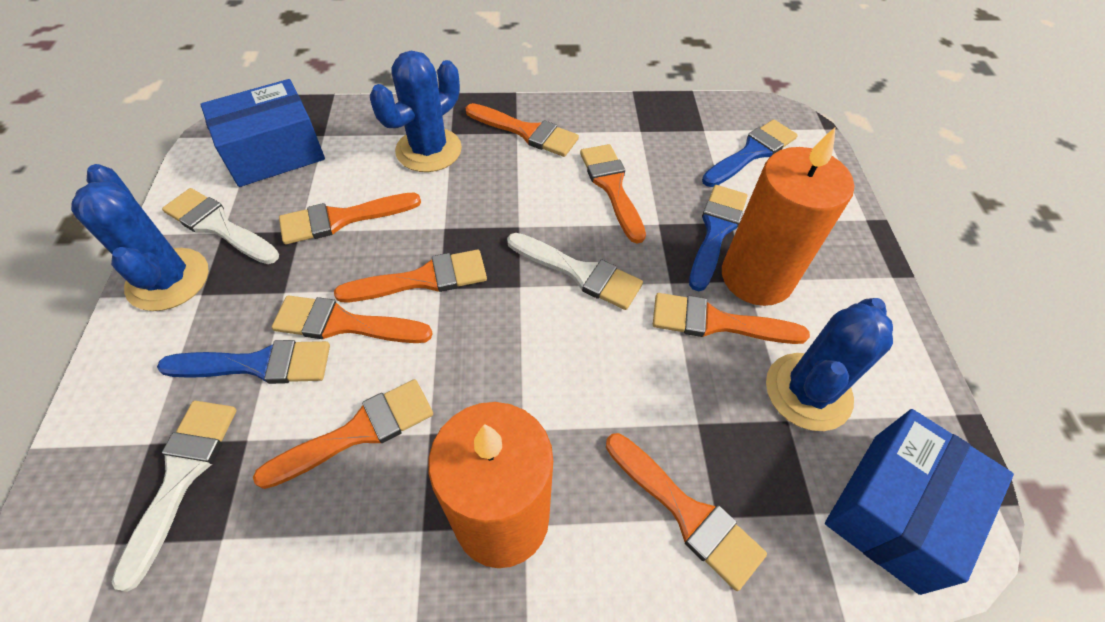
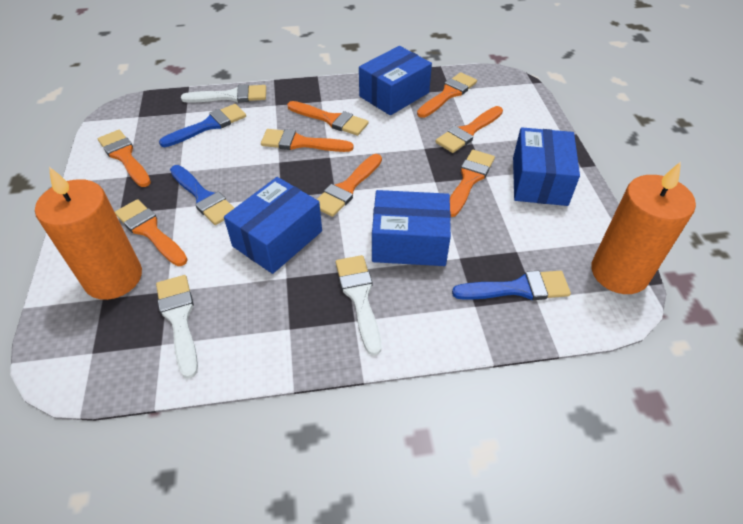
blue box: 2 -> 4
blue cactus: 3 -> 0

